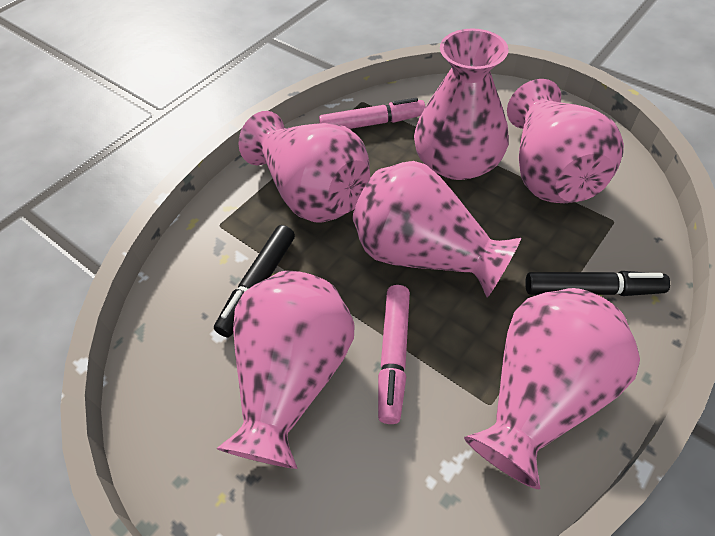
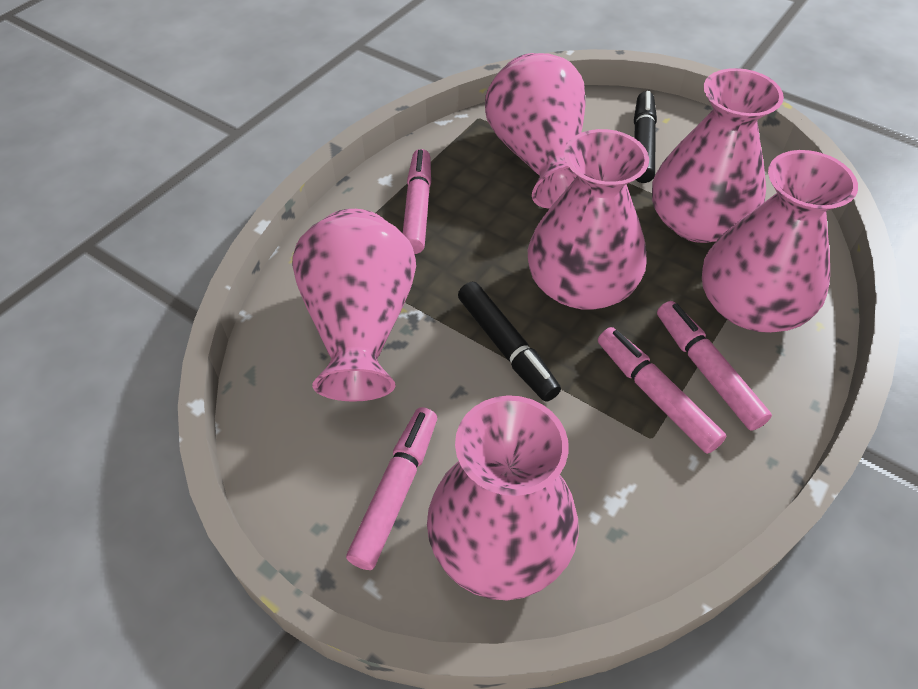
pink marker: 2 -> 4

